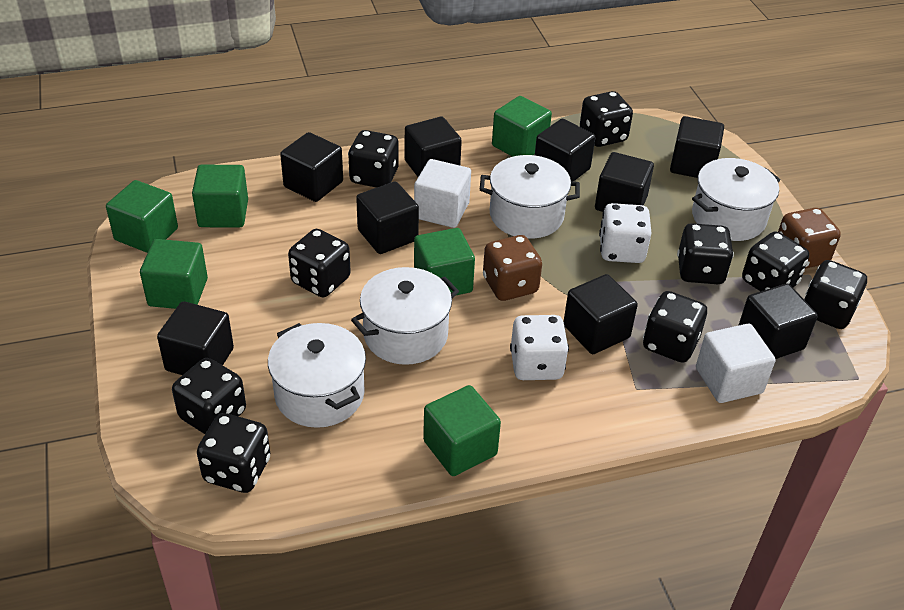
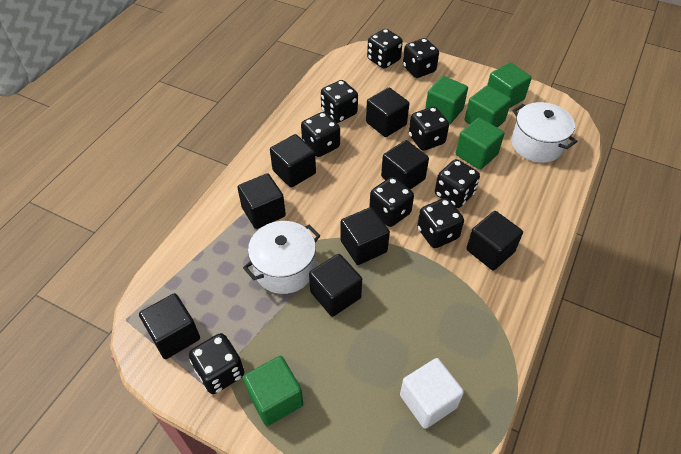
black cube: 9 -> 8
brown dice: 2 -> 0
green cube: 6 -> 5
white cube: 2 -> 1
white dice: 2 -> 0
white pot: 4 -> 2

